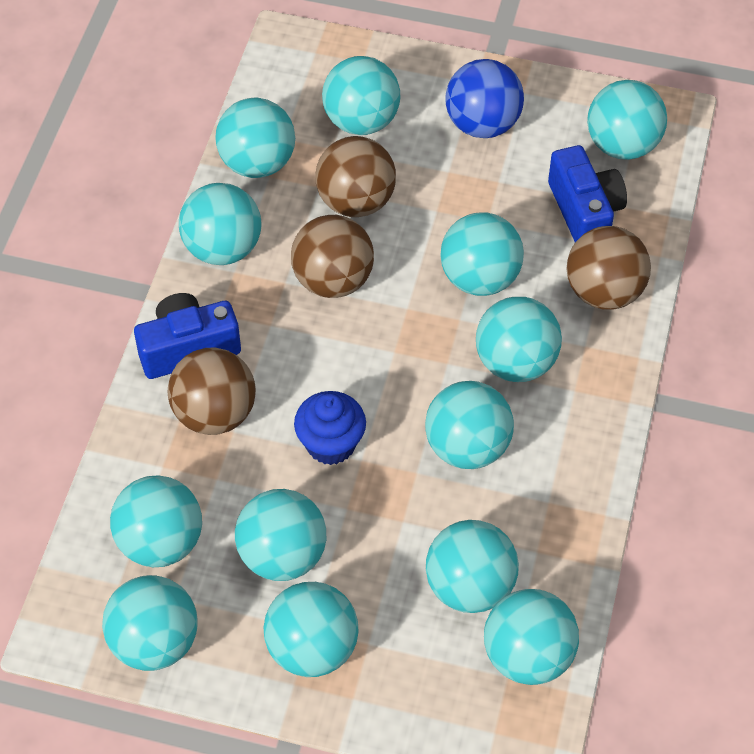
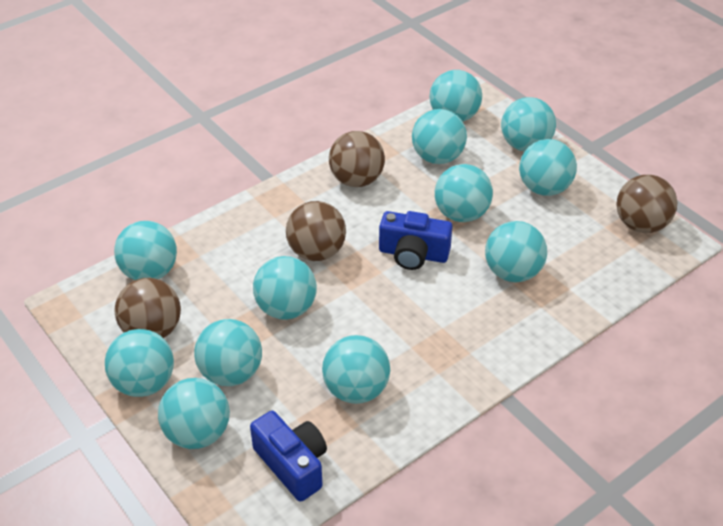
blue ball: 1 -> 0
blue cupcake: 1 -> 0
turquoise ball: 13 -> 12

